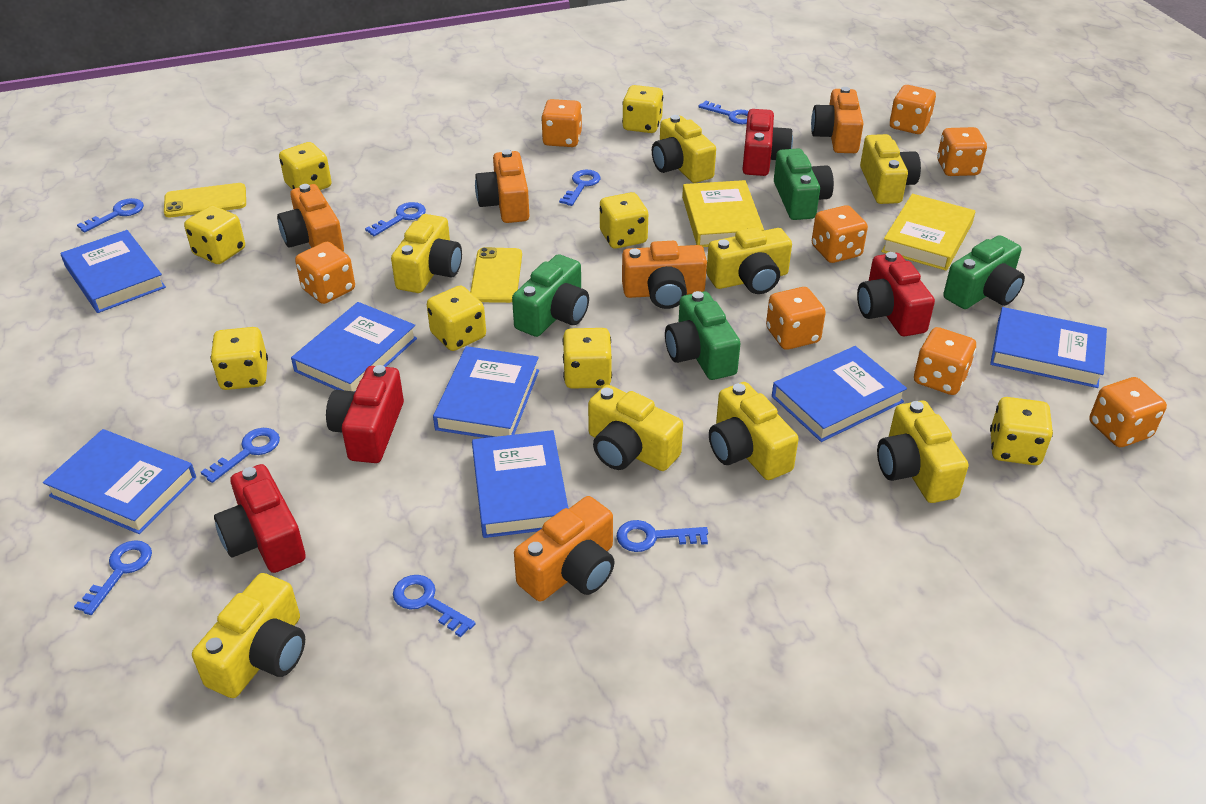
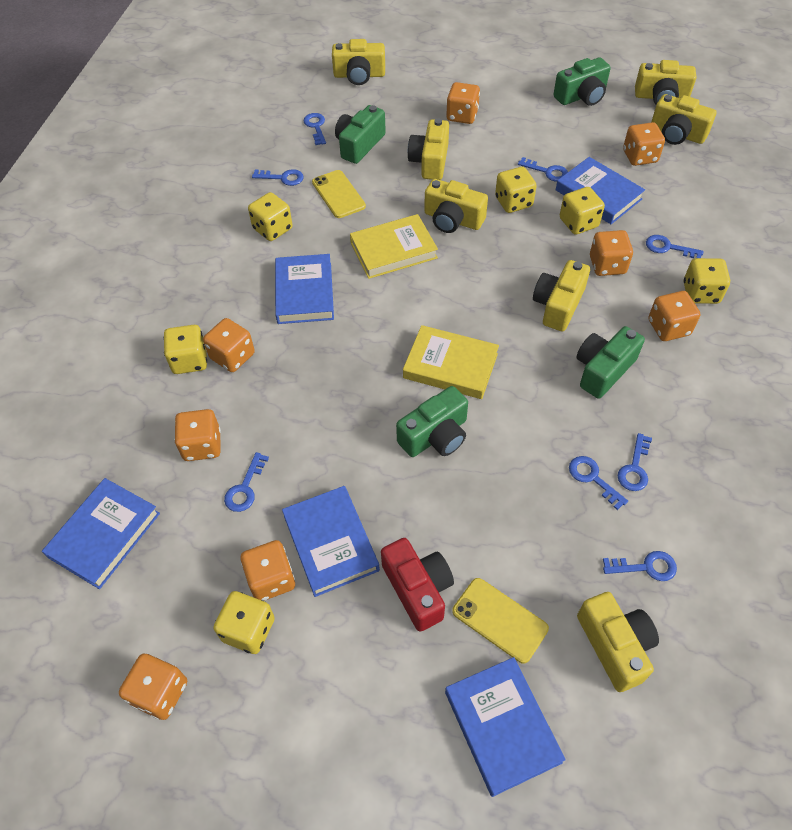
blue book: 7 -> 5
orange camera: 5 -> 0
red camera: 4 -> 1
yellow camera: 8 -> 7
yellow dice: 8 -> 6

